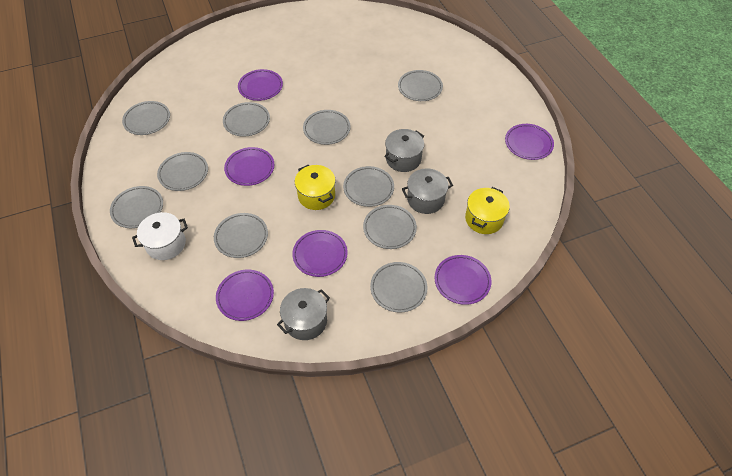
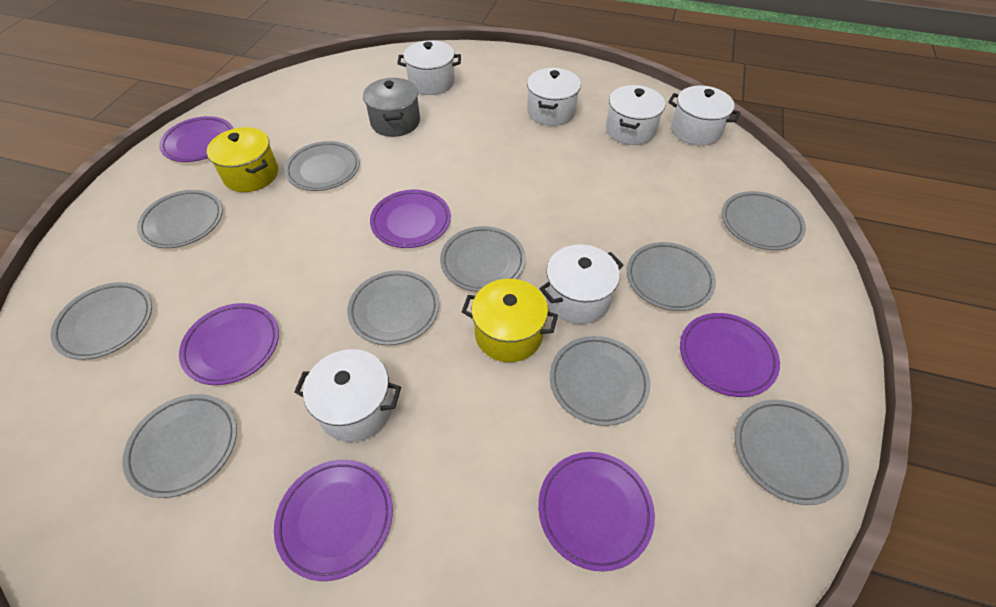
grey pot: 3 -> 1
white pot: 1 -> 6

